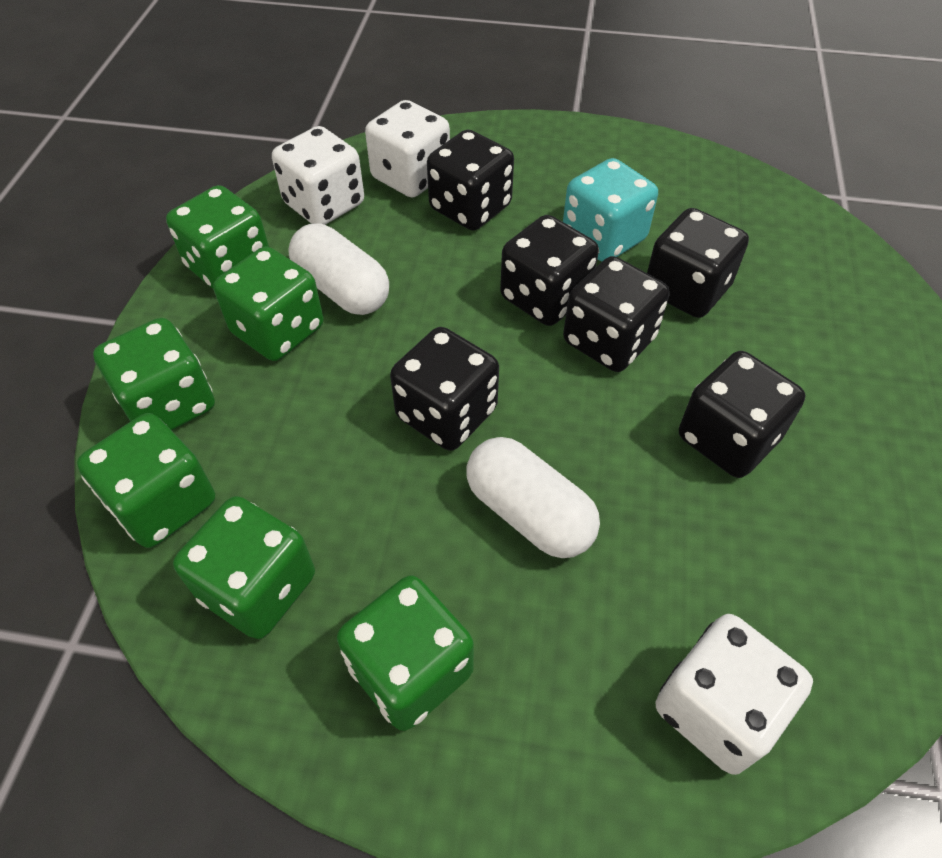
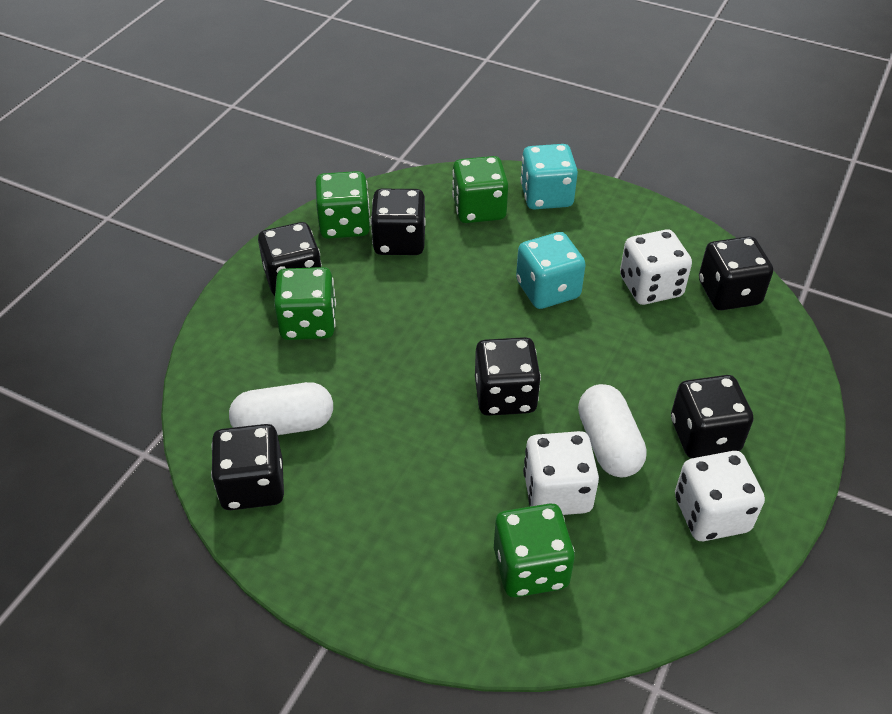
green dice: 6 -> 4
turquoise dice: 1 -> 2

